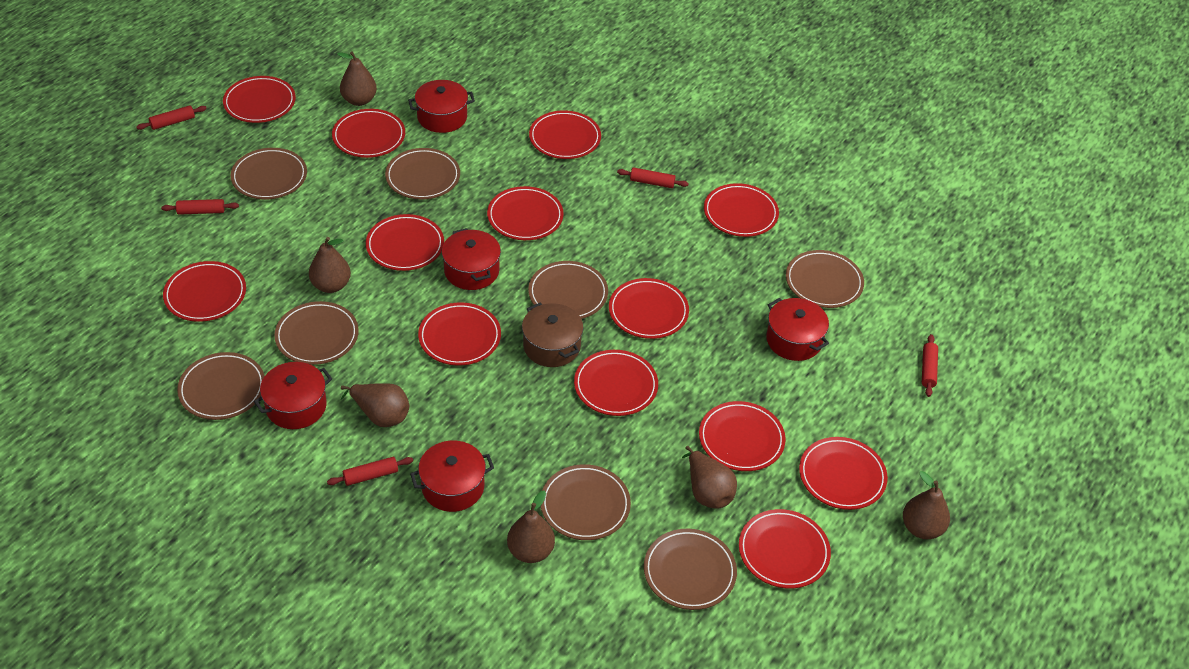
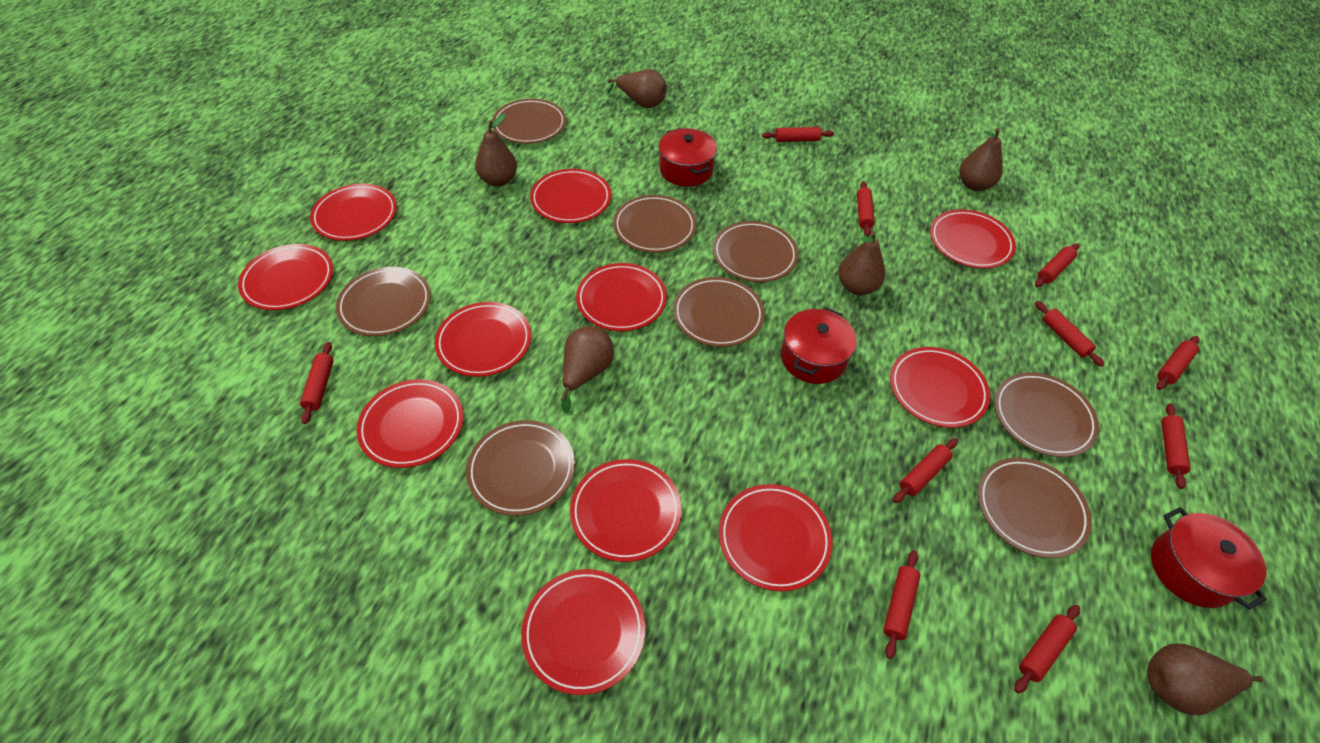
brown pot: 1 -> 0
red plate: 13 -> 11
red pot: 5 -> 3
red rolling pin: 5 -> 10

